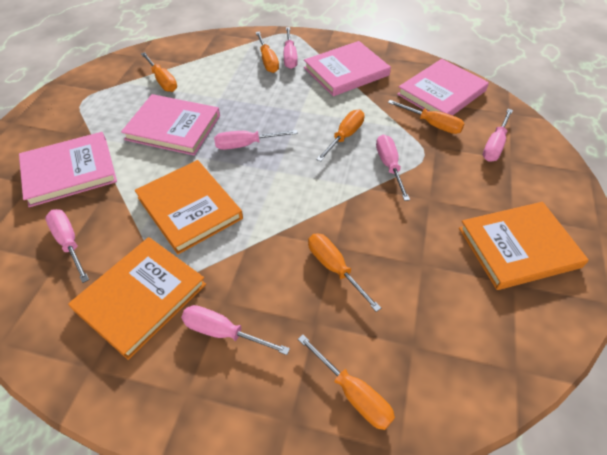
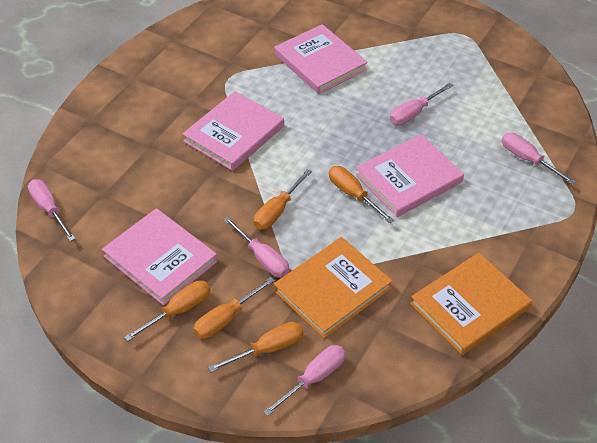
orange book: 3 -> 2
orange screwdriver: 6 -> 5
pink screwdriver: 6 -> 5

